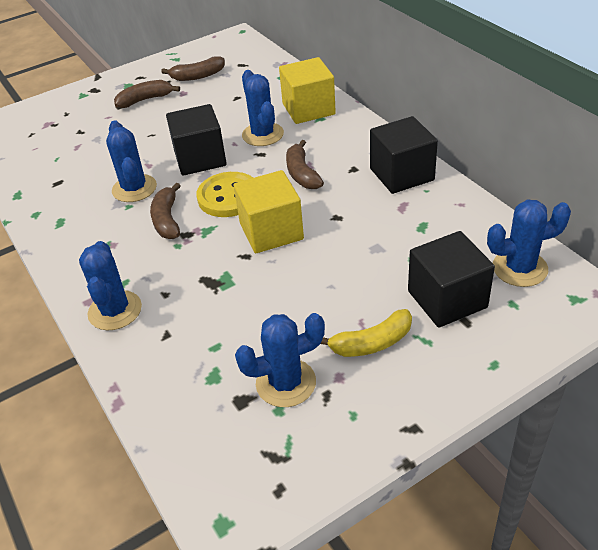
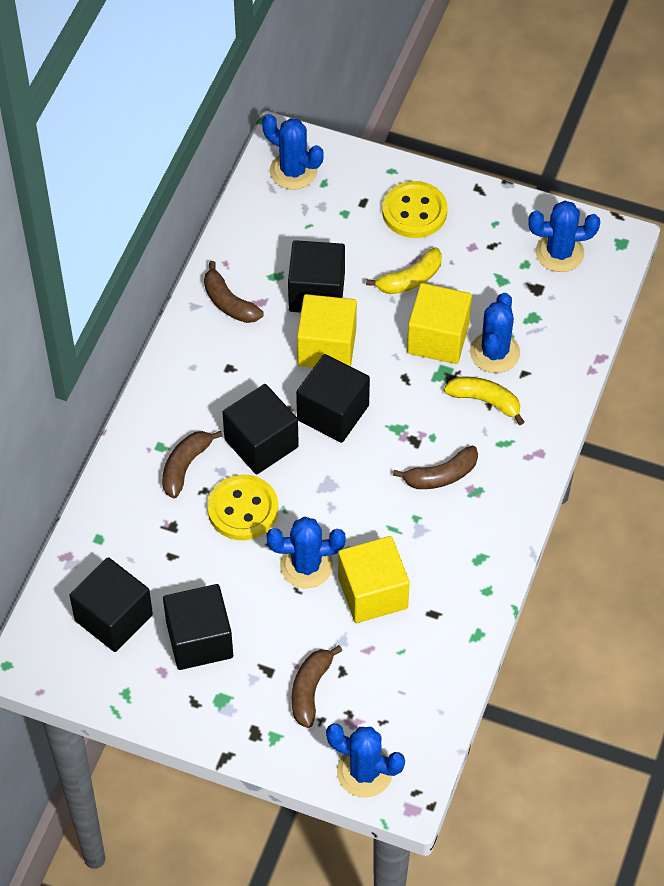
black cube: 3 -> 5
yellow banana: 1 -> 2
yellow button: 1 -> 2
yellow cube: 2 -> 3

